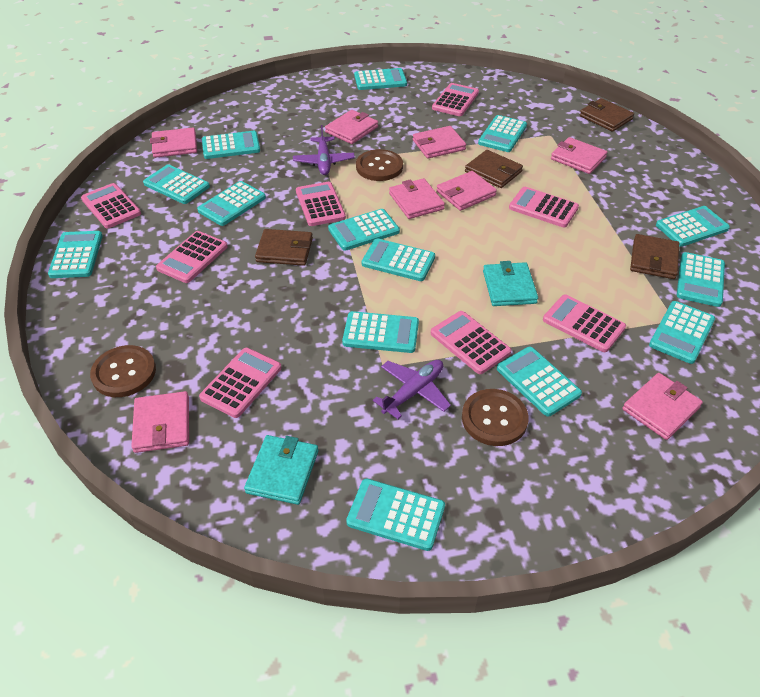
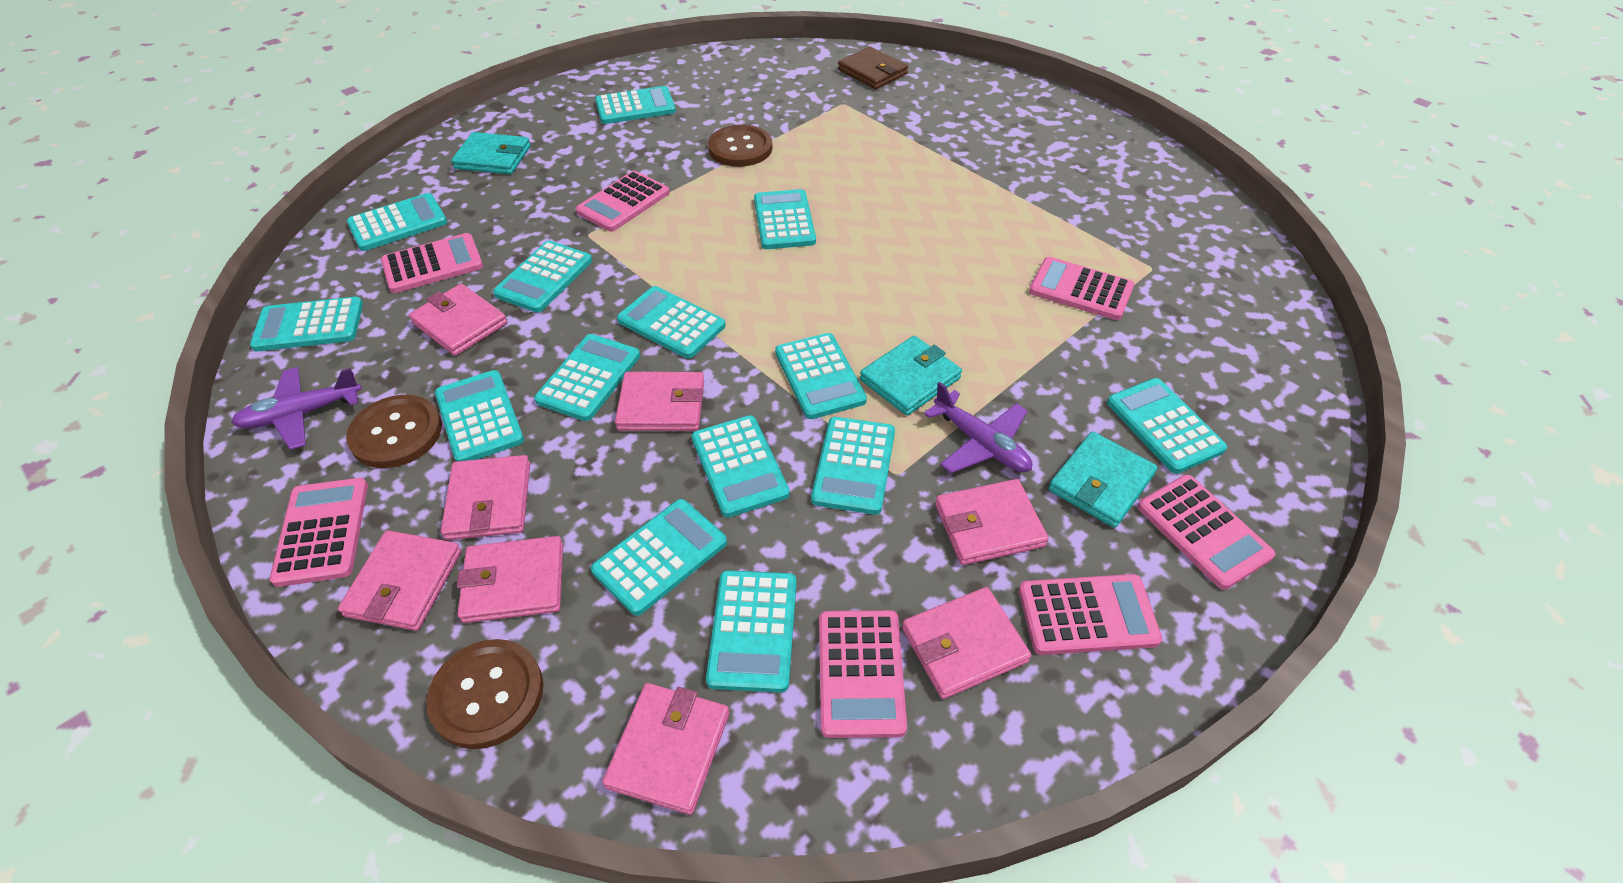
brown wallet: 4 -> 1
pink calculator: 8 -> 7
turquoise wallet: 2 -> 3

